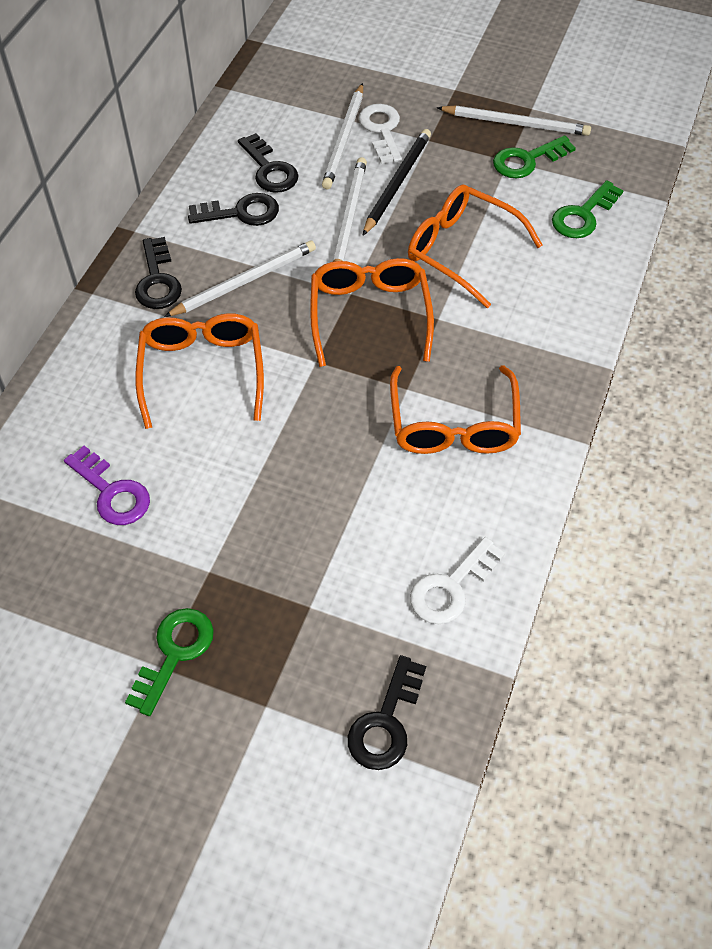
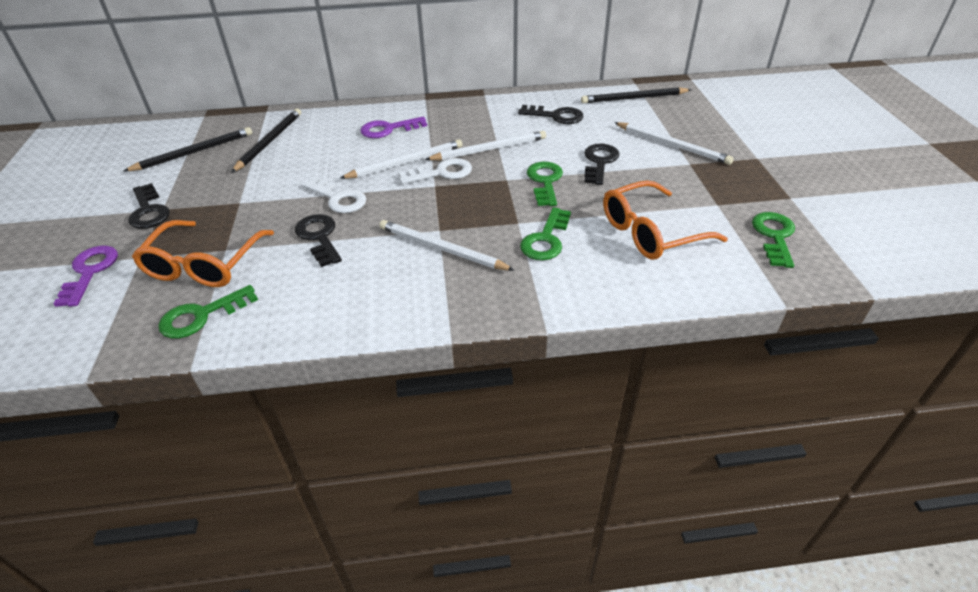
black pencil: 1 -> 3
green key: 3 -> 4
orange glasses: 4 -> 2
purple key: 1 -> 2

